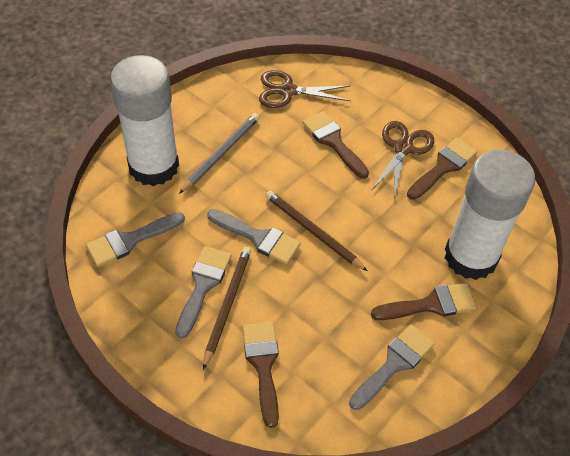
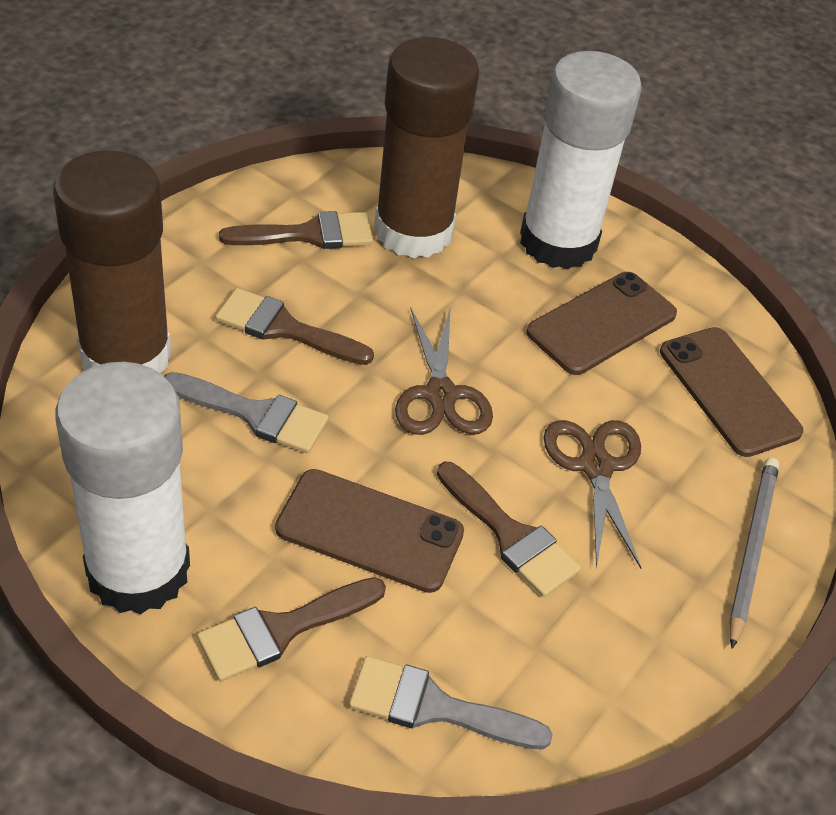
brown glue stick: 0 -> 2
brown pencil: 2 -> 0
brown phone: 0 -> 3
grey brush: 4 -> 2

